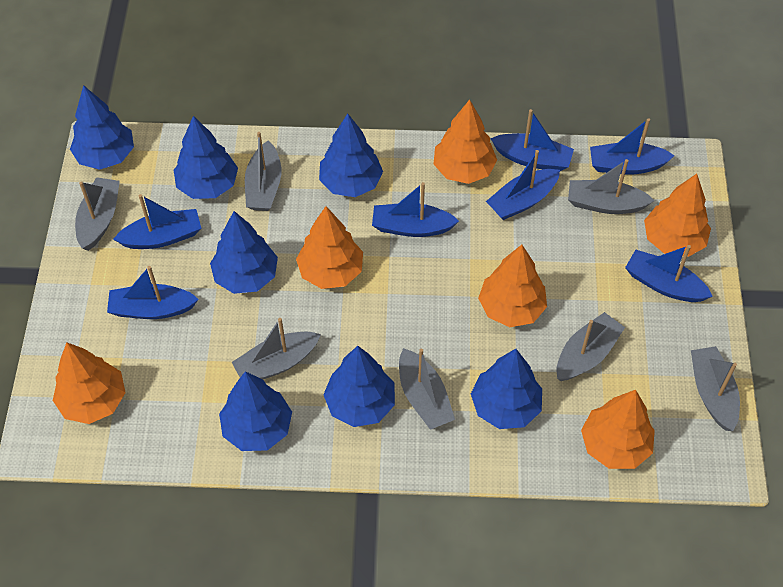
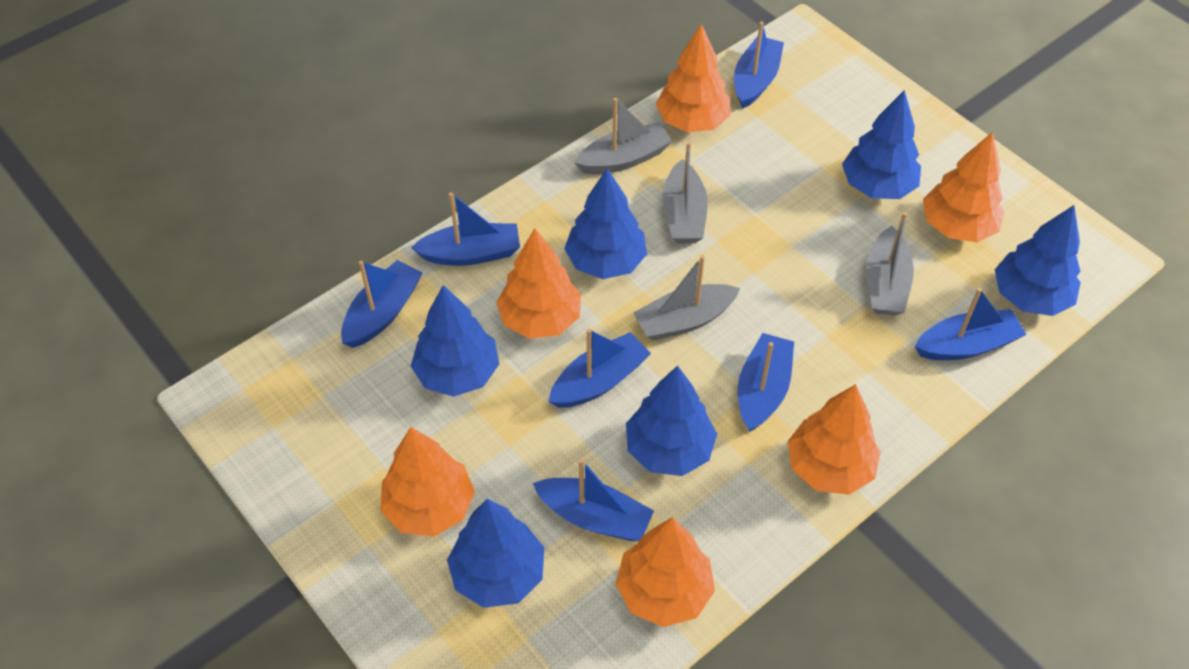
blue tree: 7 -> 6
grey boat: 7 -> 4

